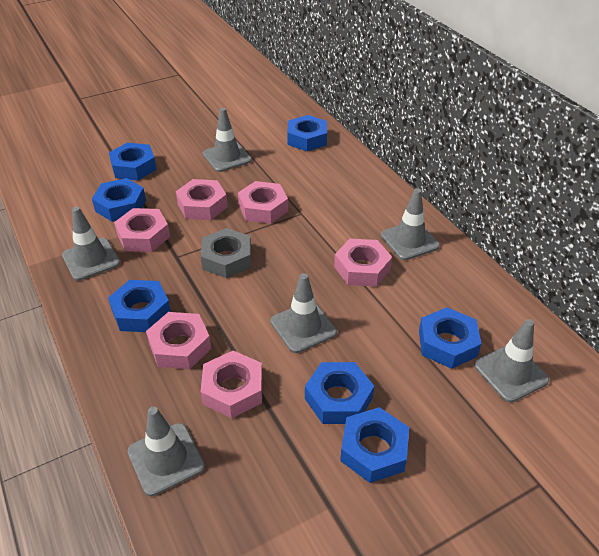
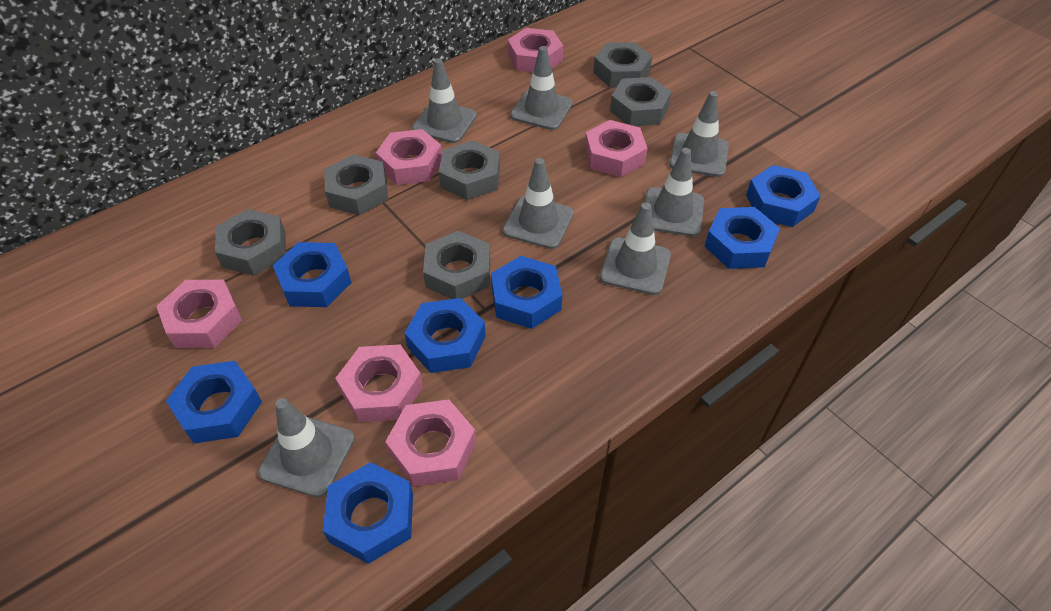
grey nut: 1 -> 6
grey traffic cone: 6 -> 7

